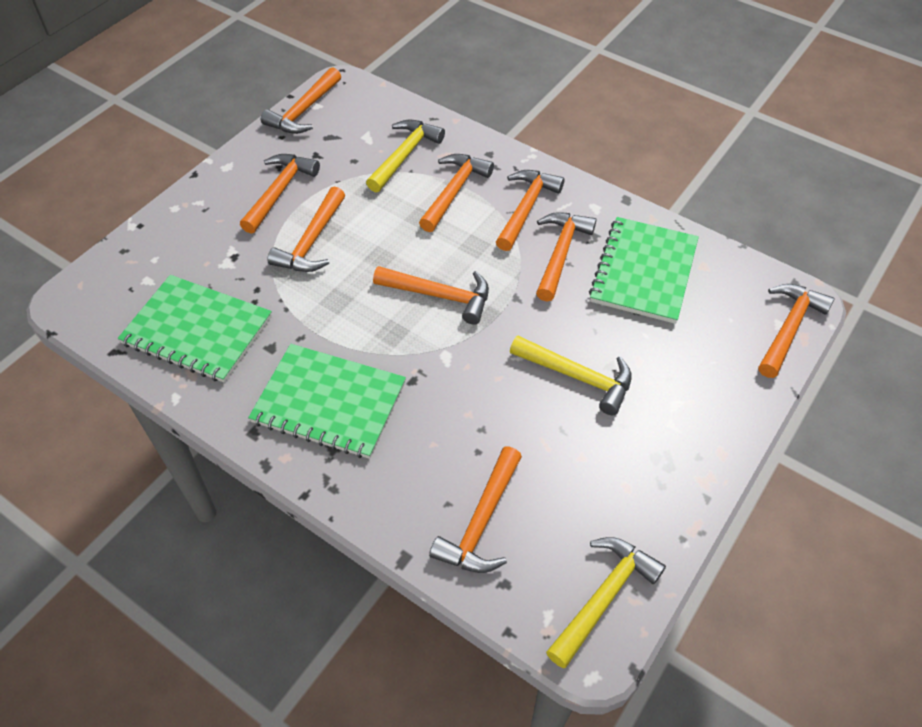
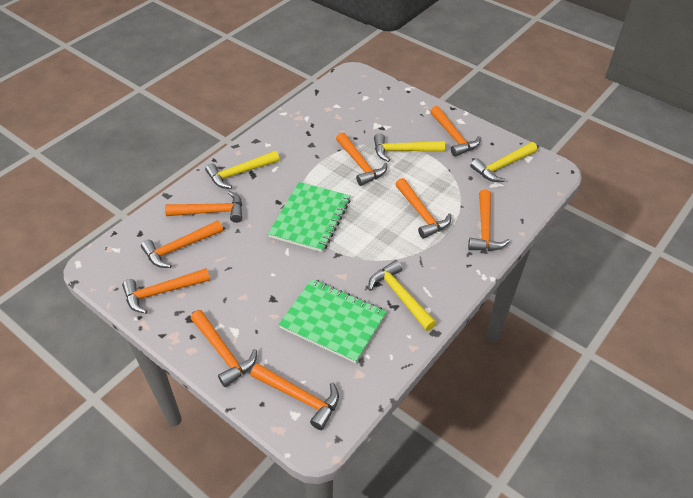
green notebook: 3 -> 2
yellow hammer: 3 -> 4

